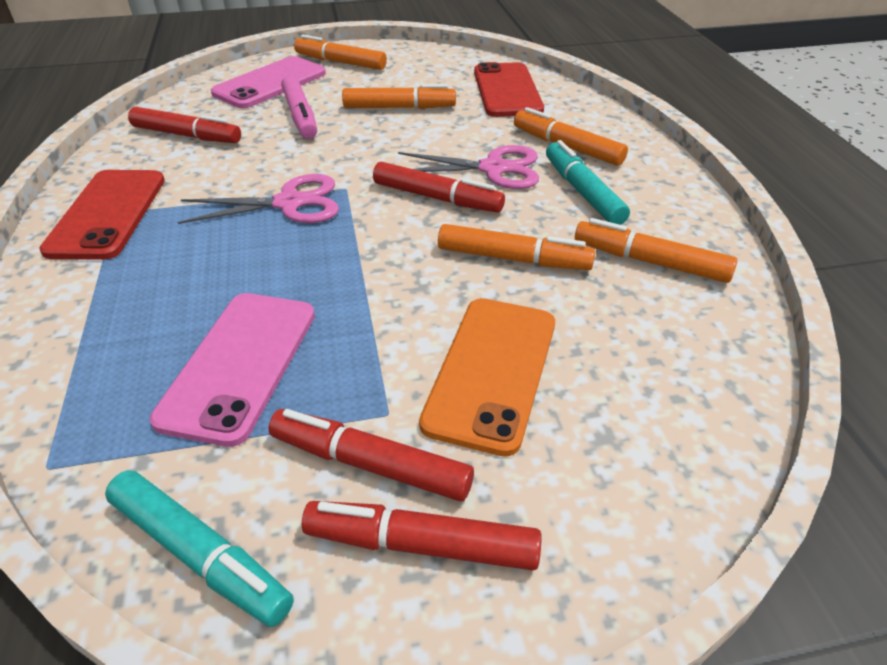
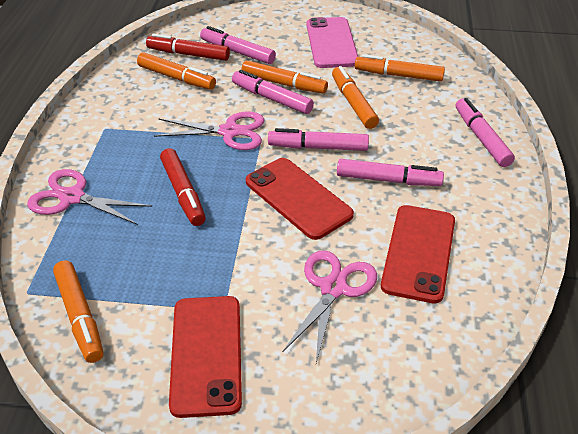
orange phone: 1 -> 0
pink marker: 1 -> 5
pink phone: 2 -> 1
pink scissors: 2 -> 3
red marker: 4 -> 2
red phone: 2 -> 3
turquoise marker: 2 -> 0

